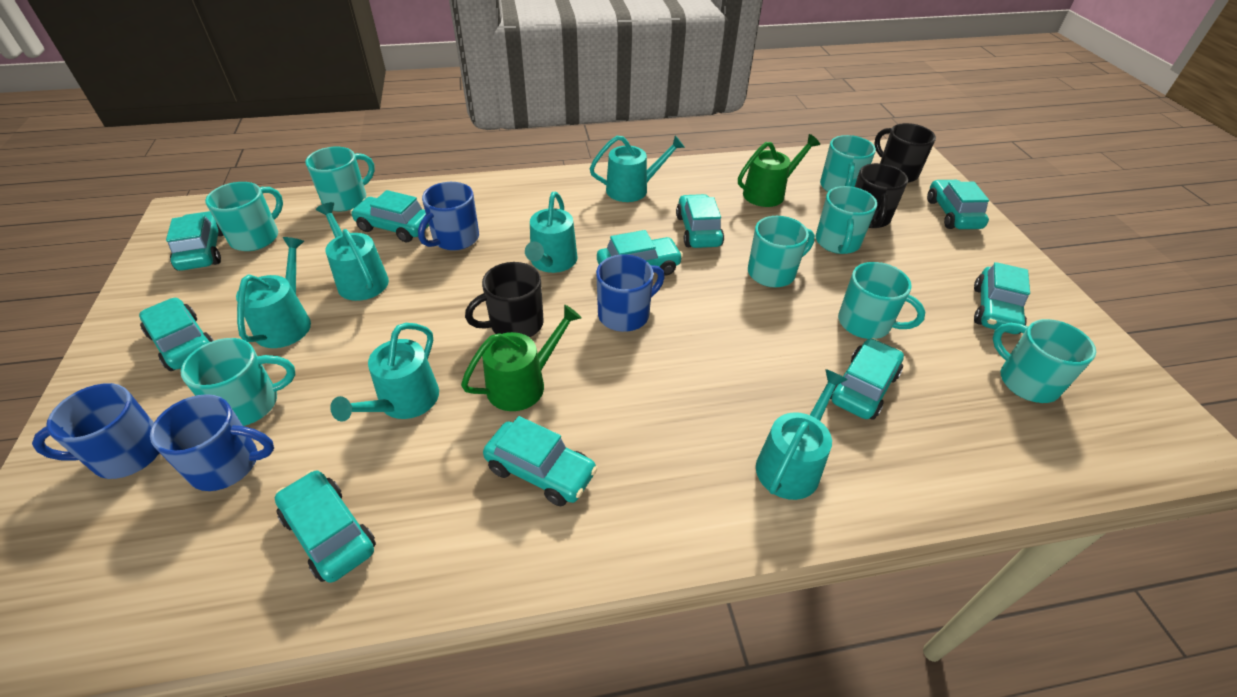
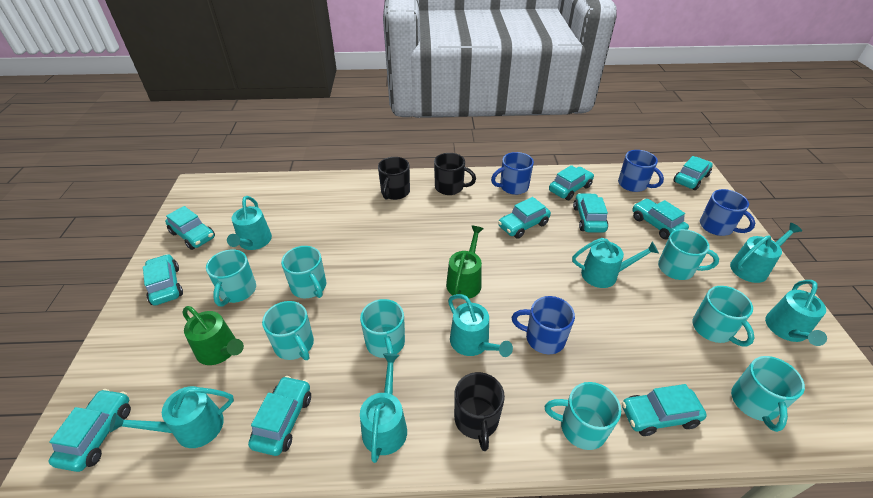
turquoise watering can: 6 -> 7

